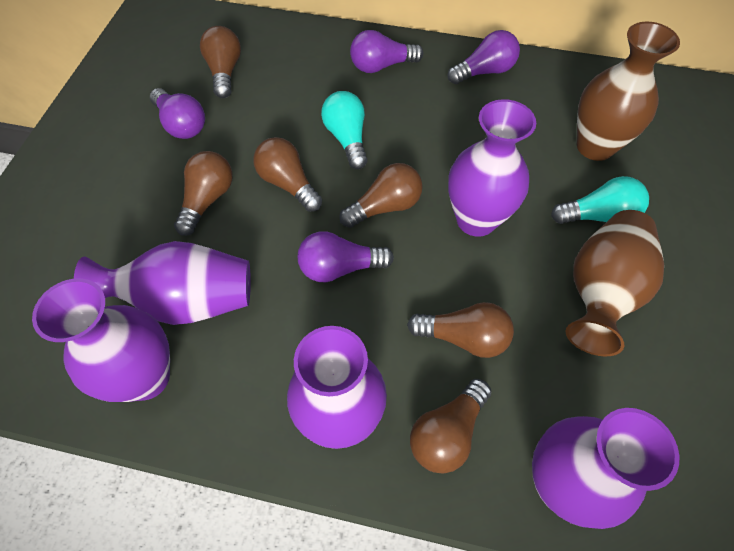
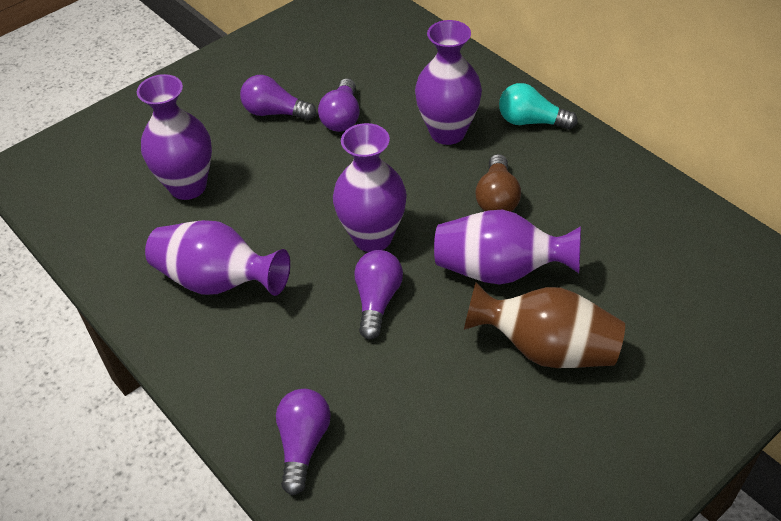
brown light bulb: 6 -> 1
brown vase: 2 -> 1
turquoise light bulb: 2 -> 1

